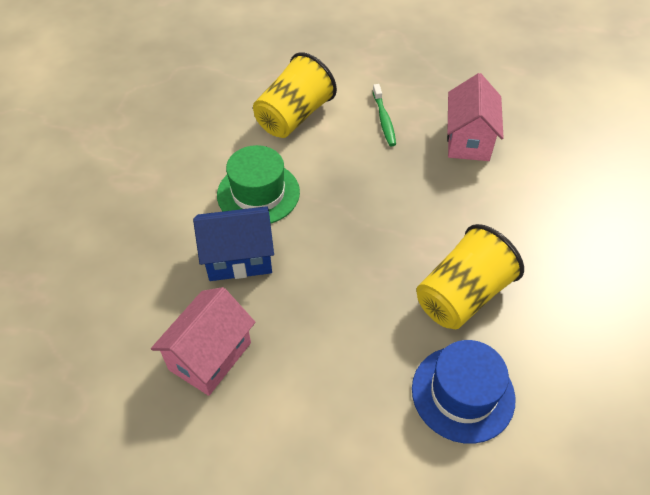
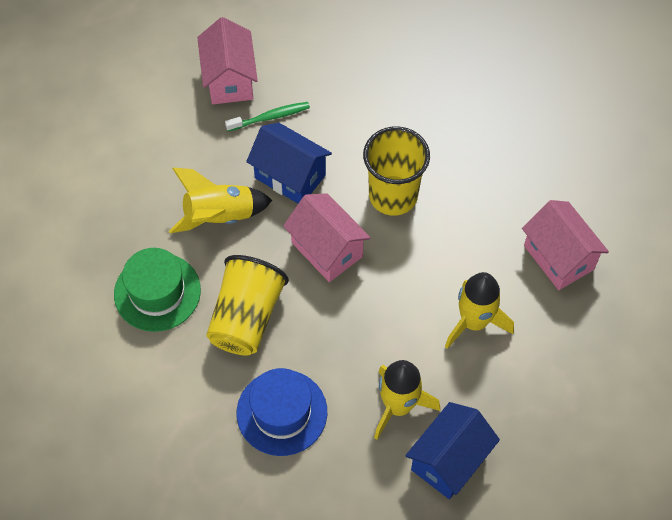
blue house: 1 -> 2
pink house: 2 -> 3
yellow rocket: 0 -> 3

